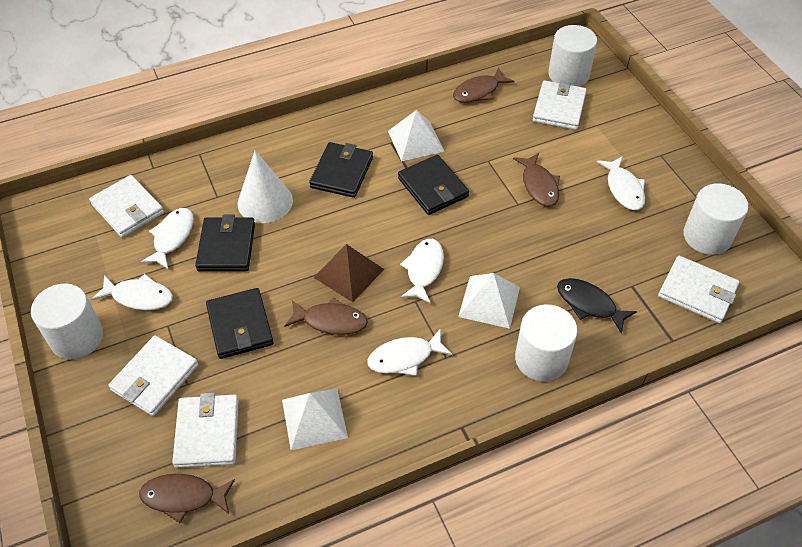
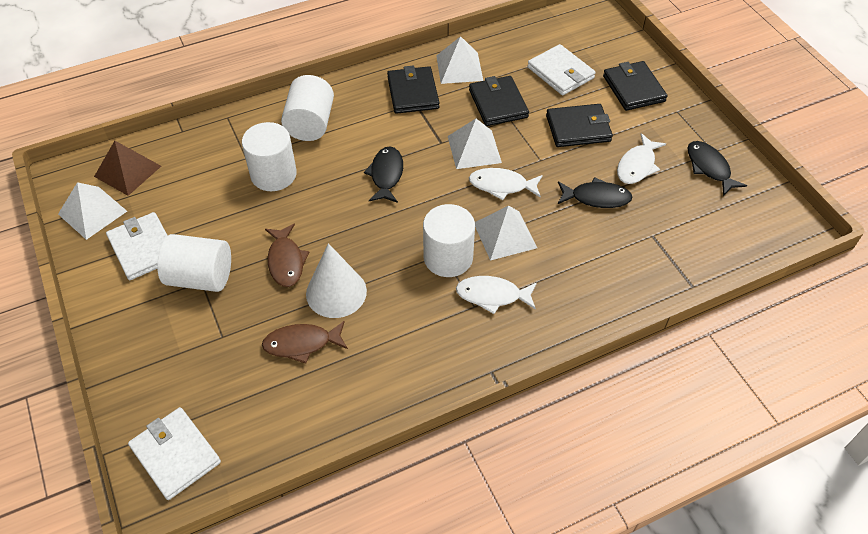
black fish: 1 -> 3
brown fish: 4 -> 2
white fish: 5 -> 3
white pyramid: 3 -> 4
white wallet: 5 -> 3

